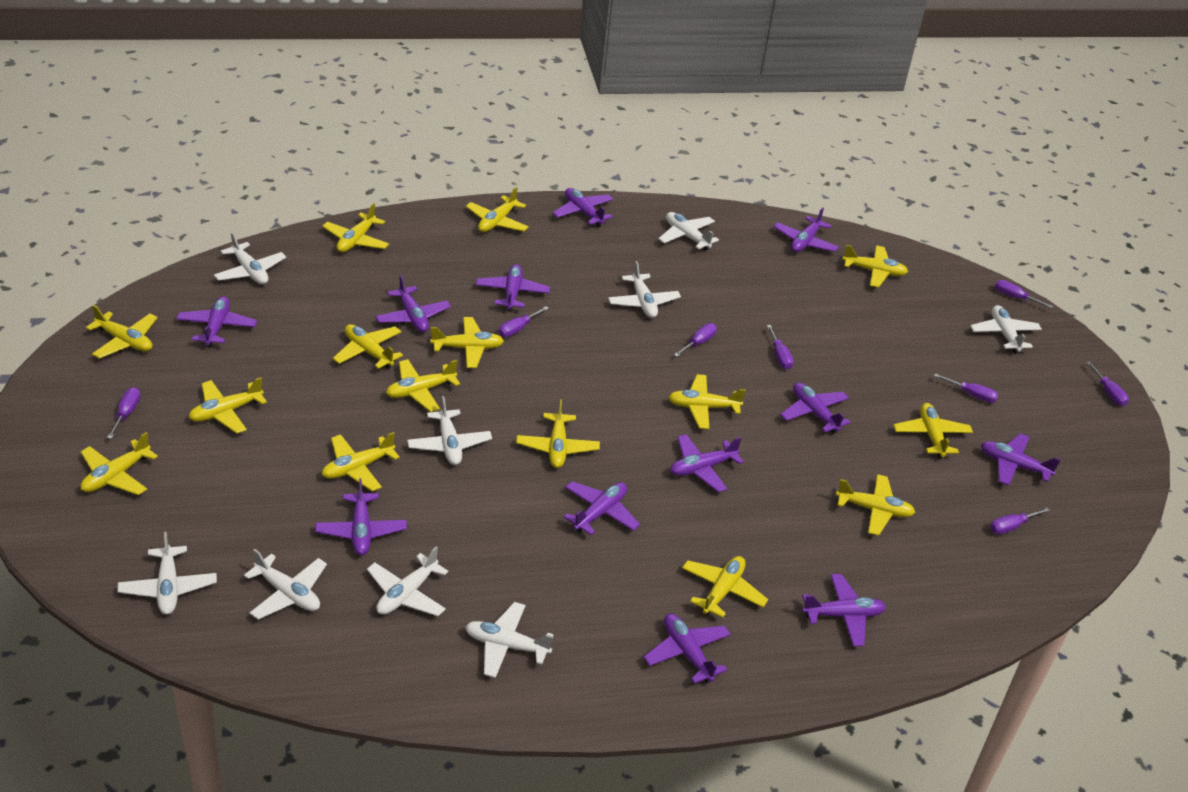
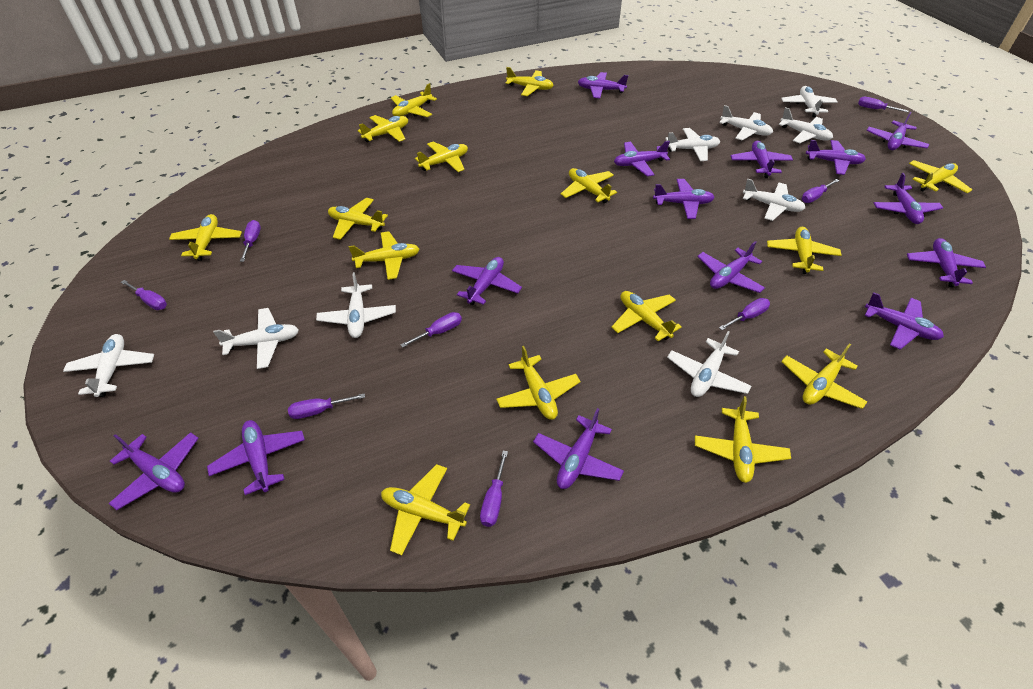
purple plane: 12 -> 14

